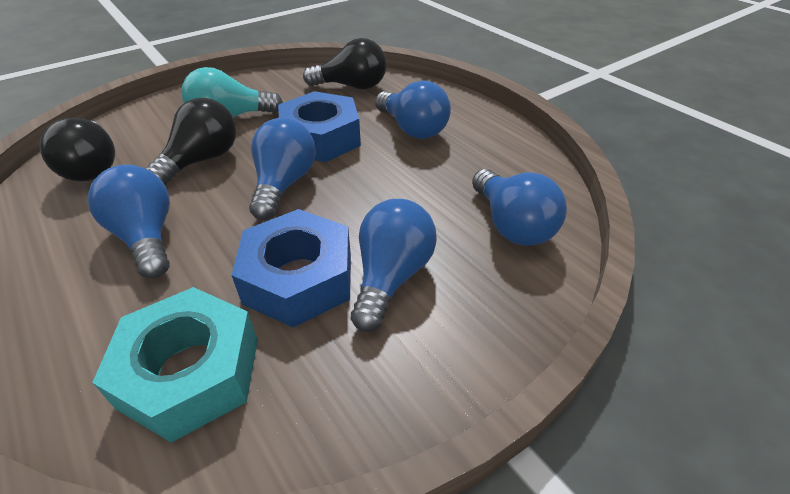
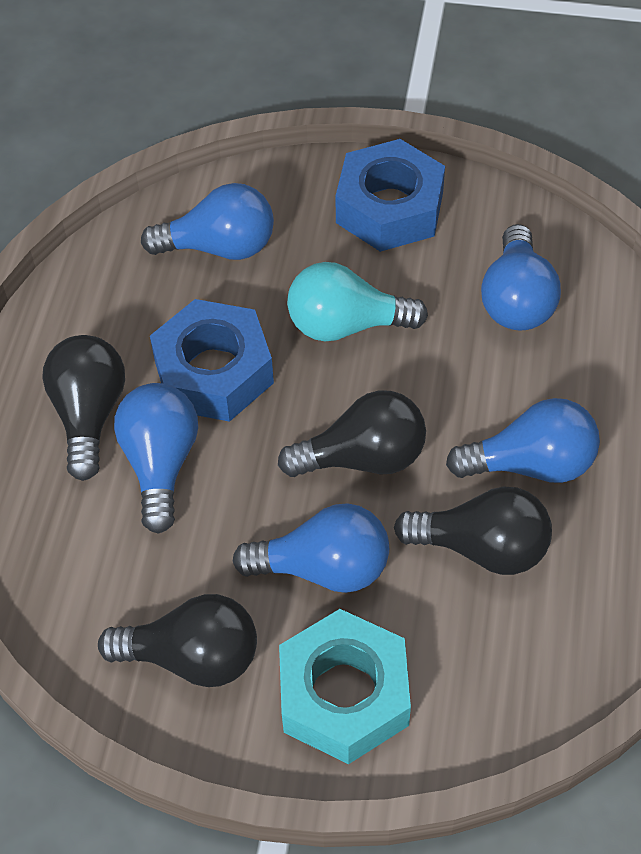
black light bulb: 3 -> 4

